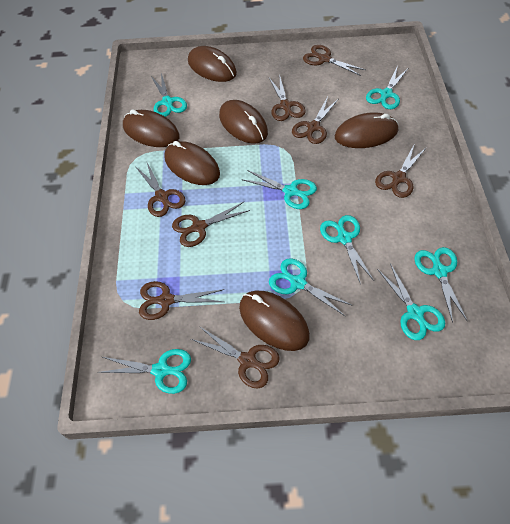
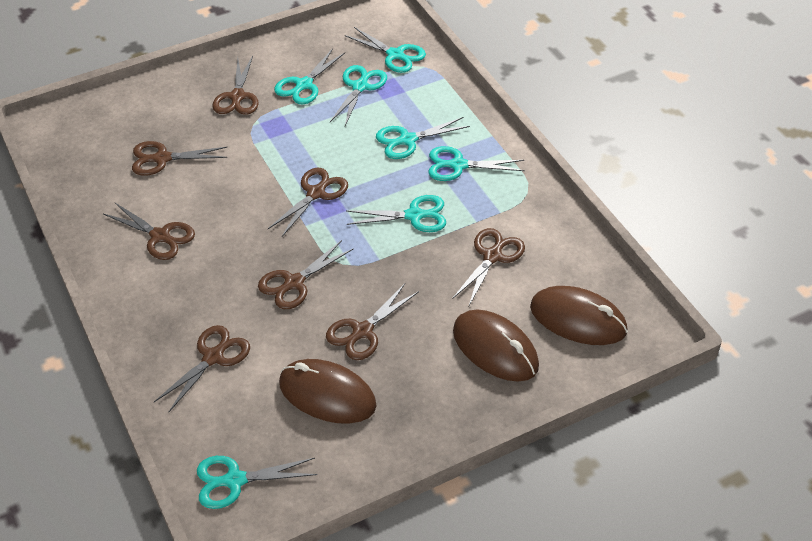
brown mouse: 6 -> 3
turquoise scissors: 8 -> 7

